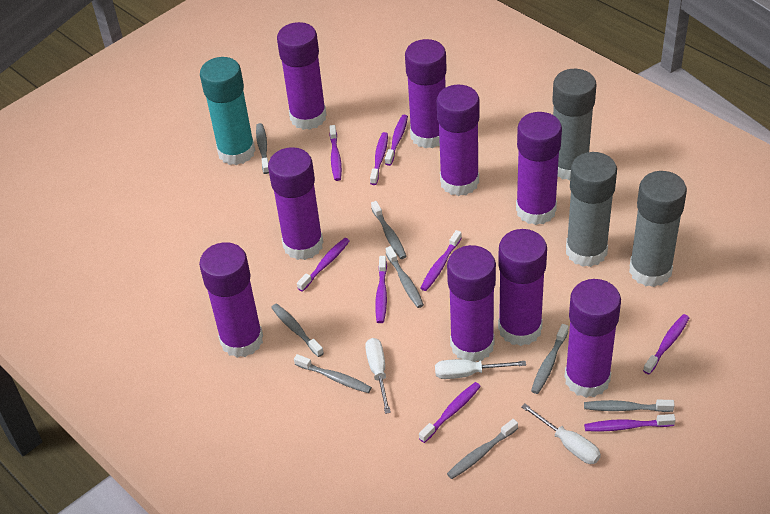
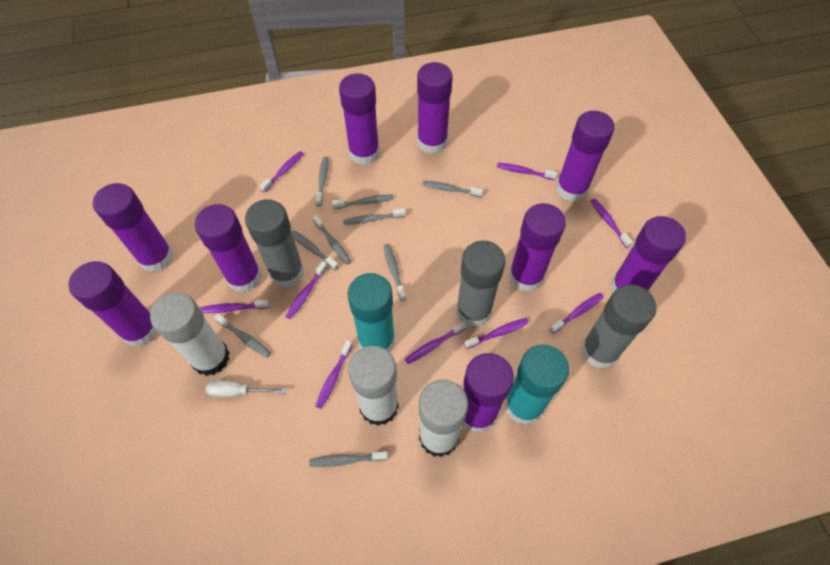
grey toothbrush: 8 -> 9
turquoise glue stick: 1 -> 2
white glue stick: 0 -> 3
white screwdriver: 3 -> 1

